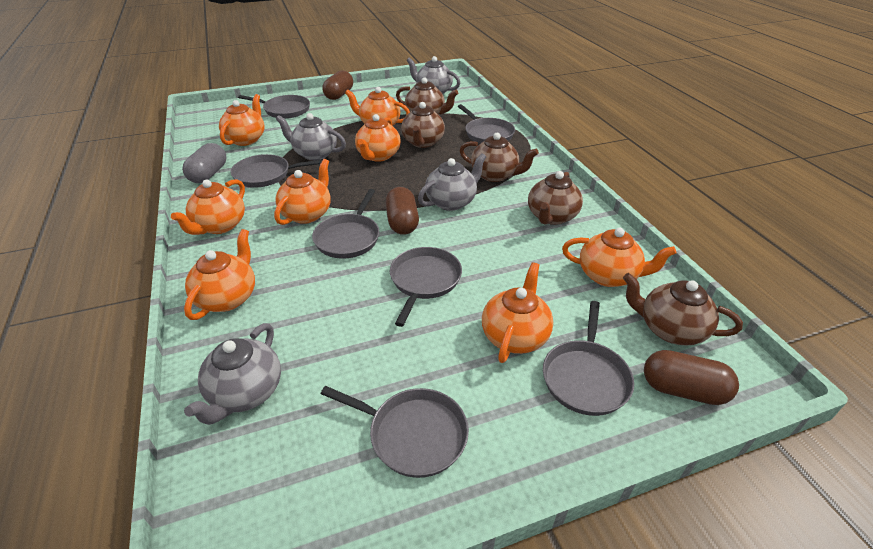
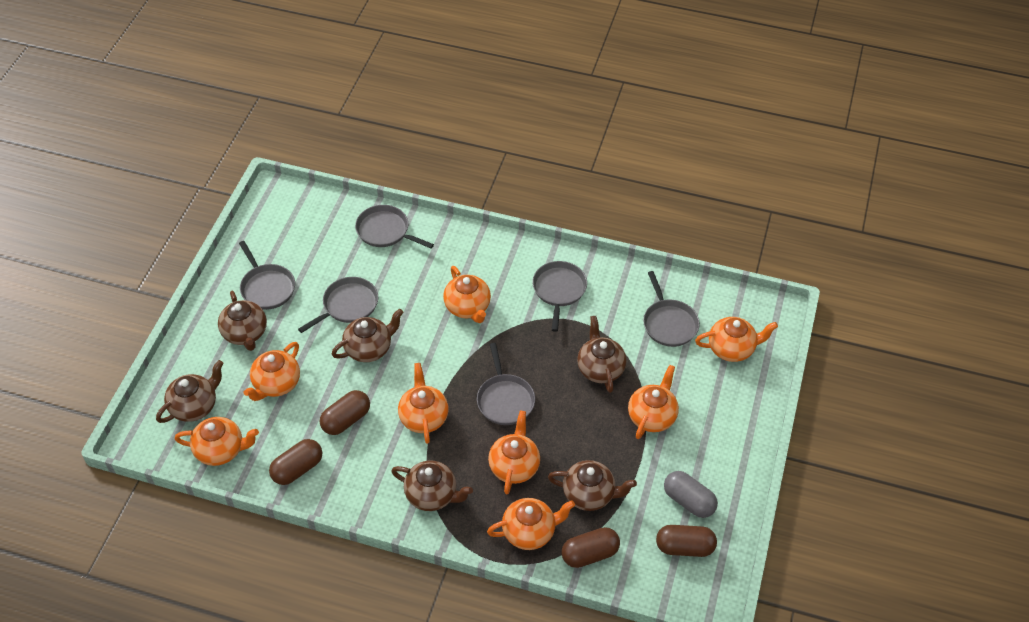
brown capsule: 3 -> 4
brown teapot: 5 -> 6
grey pan: 7 -> 6
grey teapot: 4 -> 0

